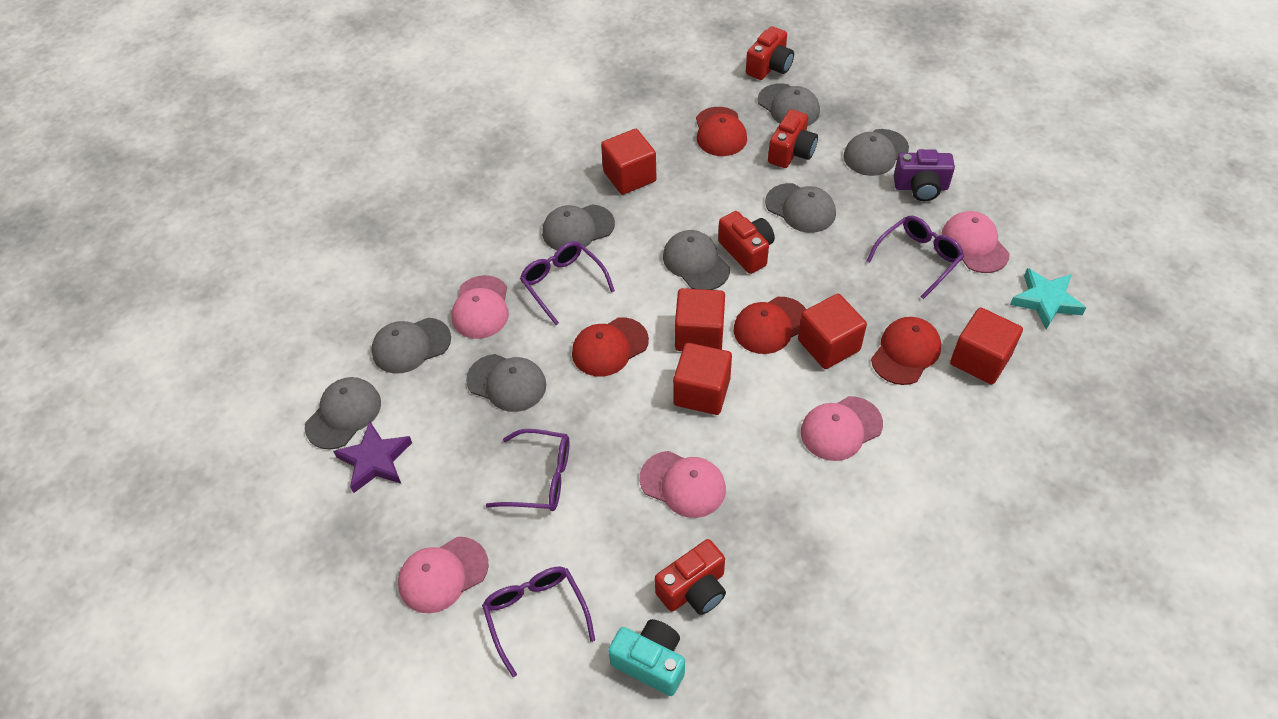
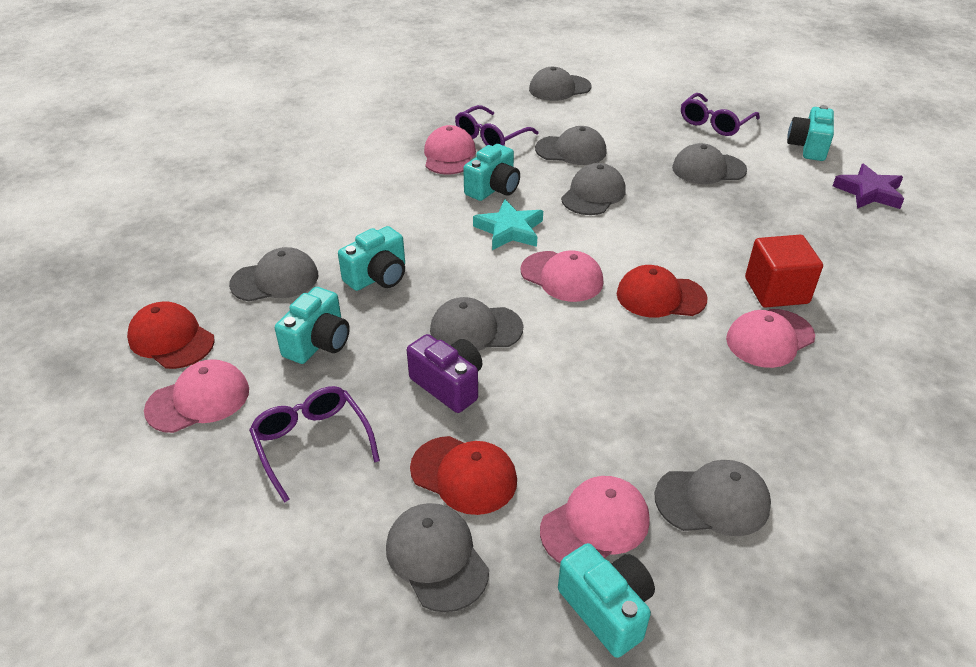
purple glasses: 4 -> 3
red camera: 4 -> 0
red cap: 4 -> 3
red cube: 5 -> 1
turquoise camera: 1 -> 5

